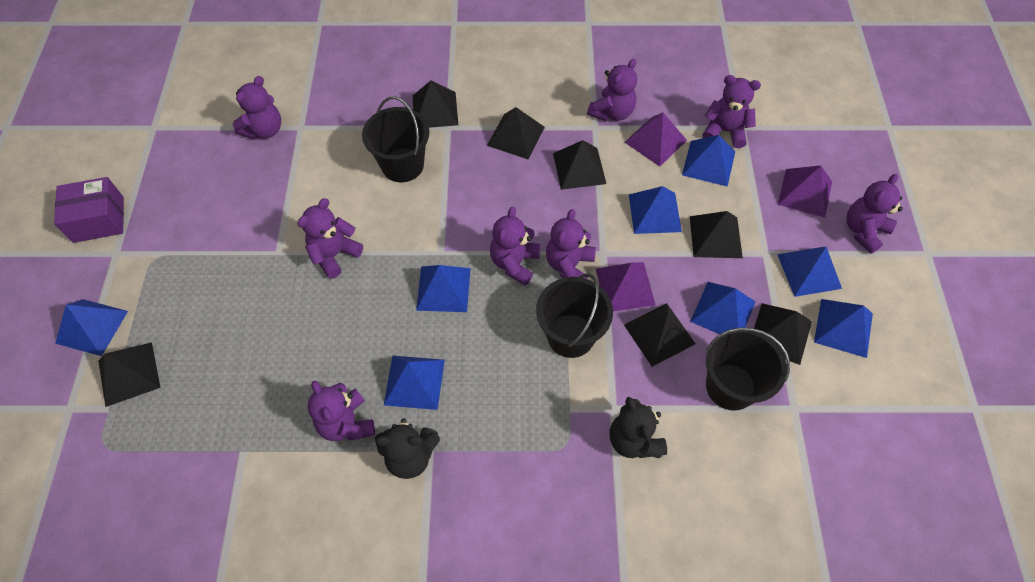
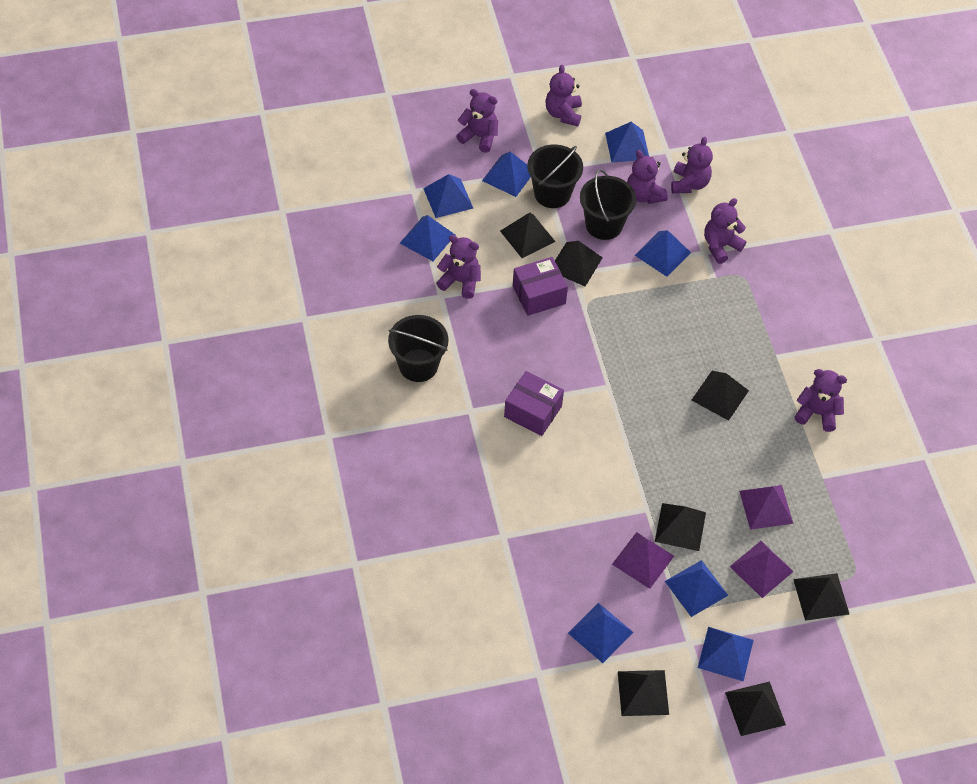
black teddy bear: 2 -> 0
purple box: 1 -> 2
purple teddy bear: 8 -> 7

